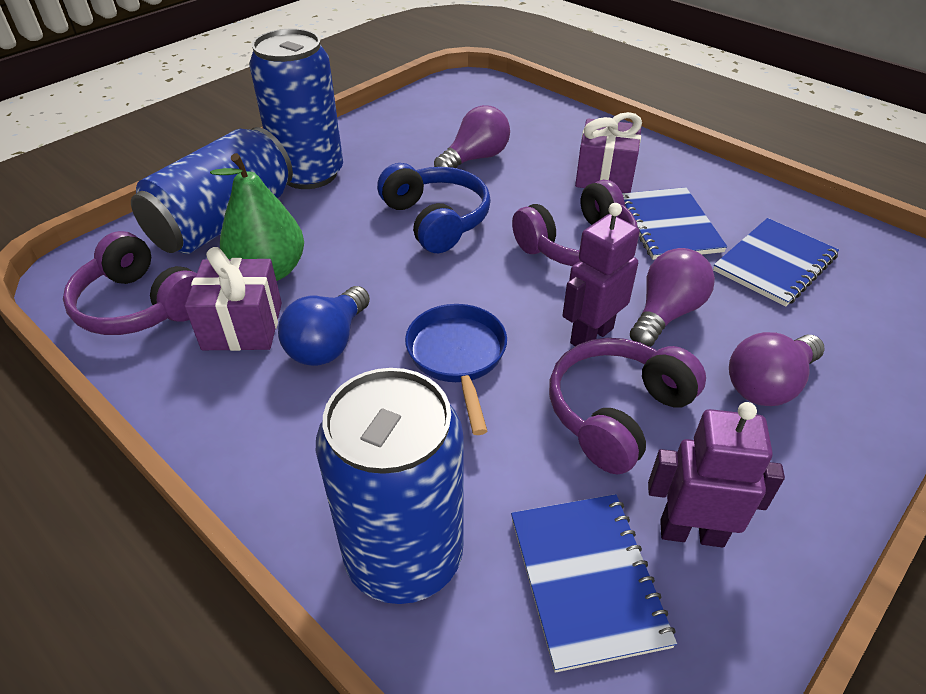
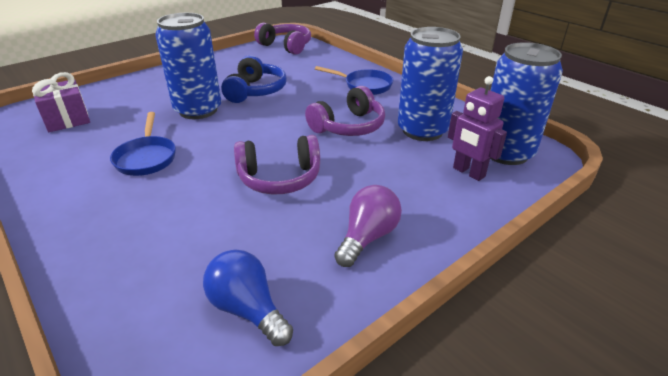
blue notebook: 3 -> 0
blue pan: 1 -> 2
green pear: 1 -> 0
purple gift: 2 -> 1
purple light bulb: 3 -> 1
purple robot: 2 -> 1

